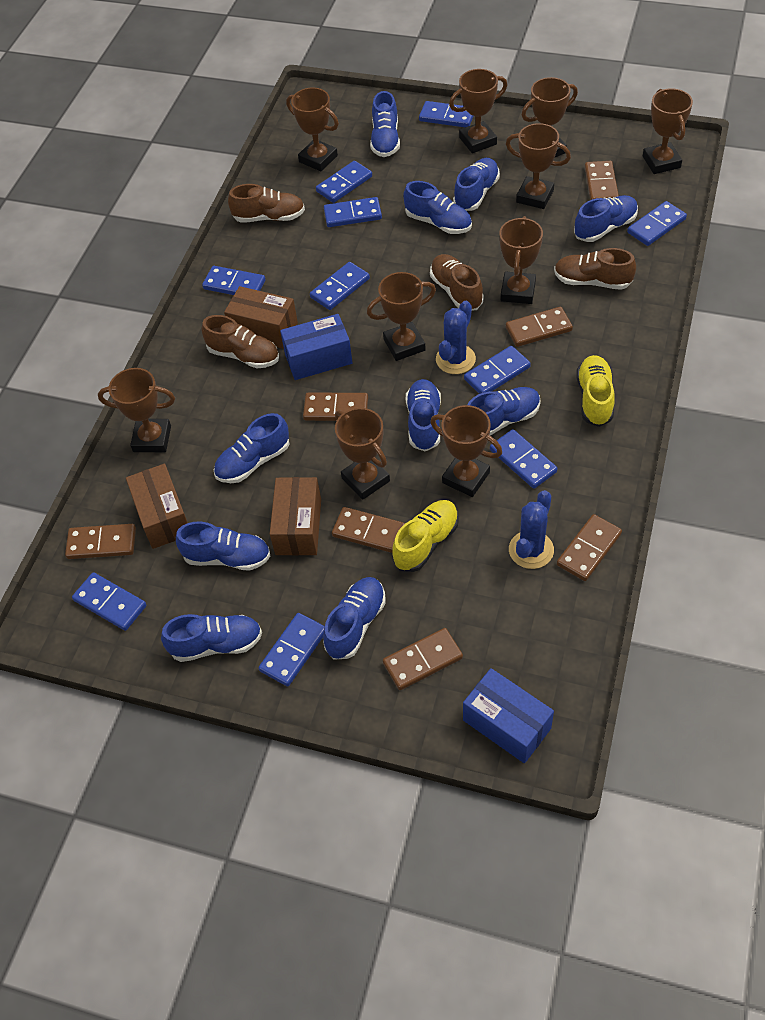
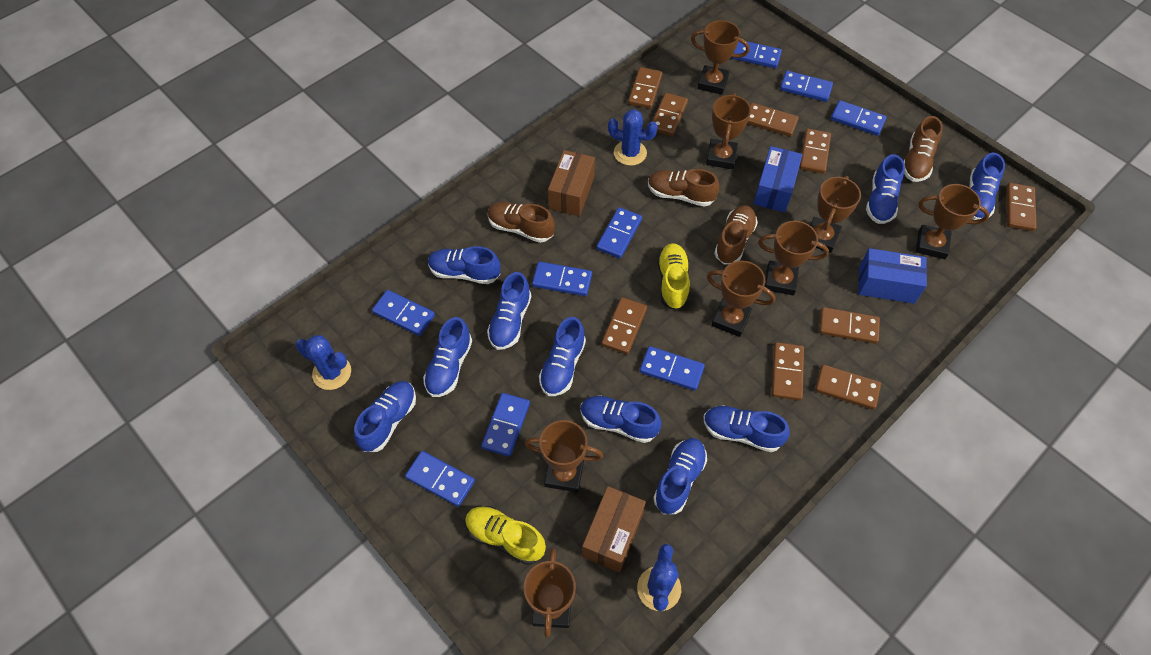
blue cactus: 2 -> 3
blue domino: 10 -> 9
brown box: 3 -> 2
brown domino: 7 -> 9
brown trophy: 10 -> 8

